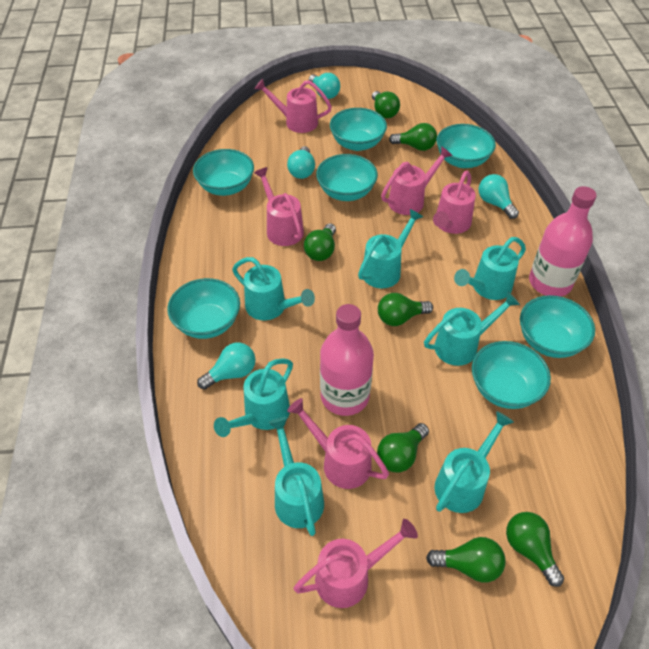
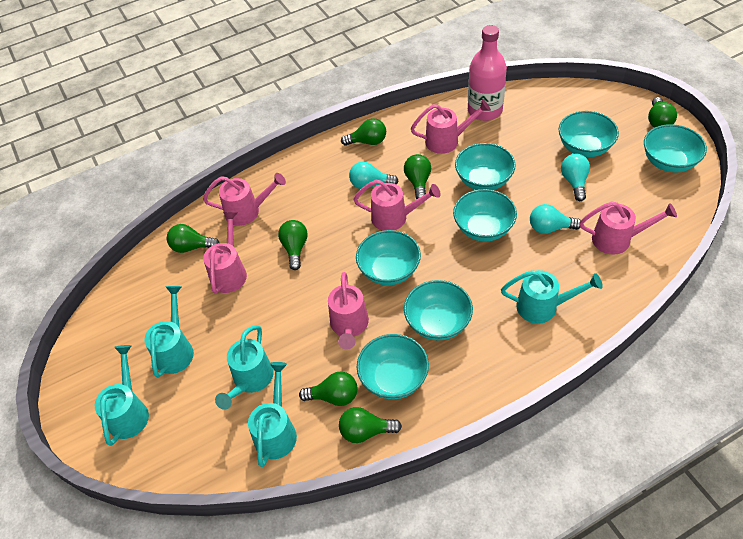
pink bottle: 2 -> 1
turquoise light bulb: 4 -> 3
turquoise watering can: 7 -> 5

